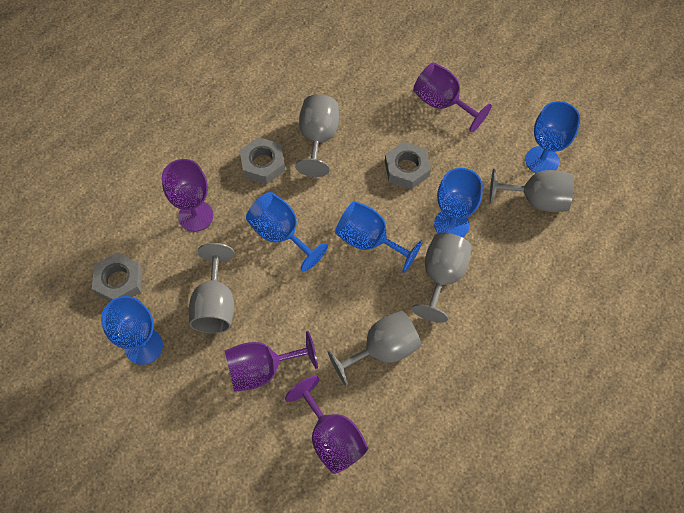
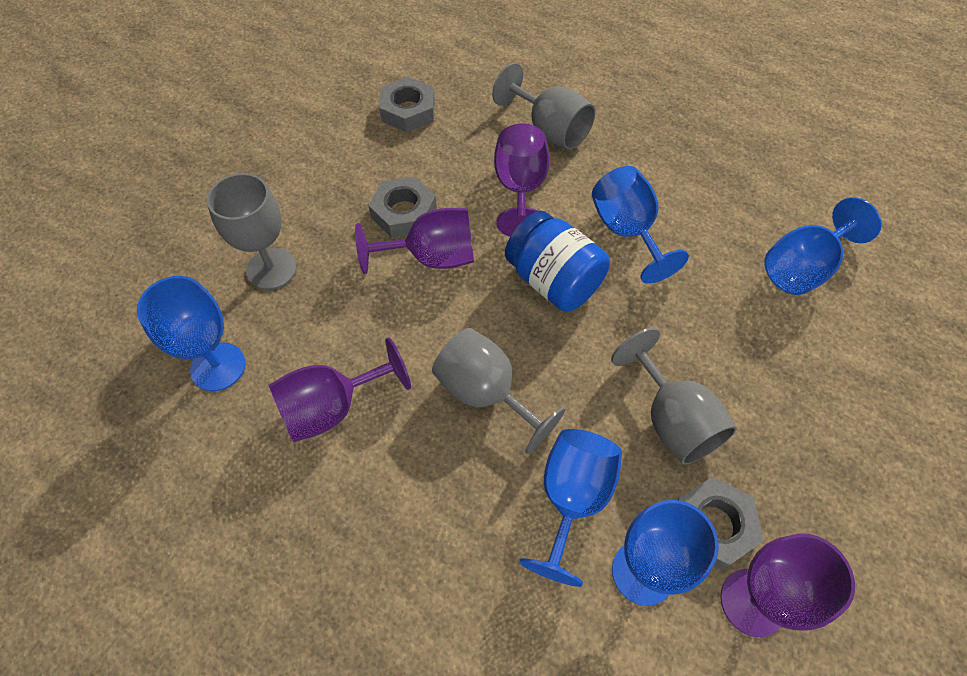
blue jar: 0 -> 1
grey goblet: 5 -> 4

